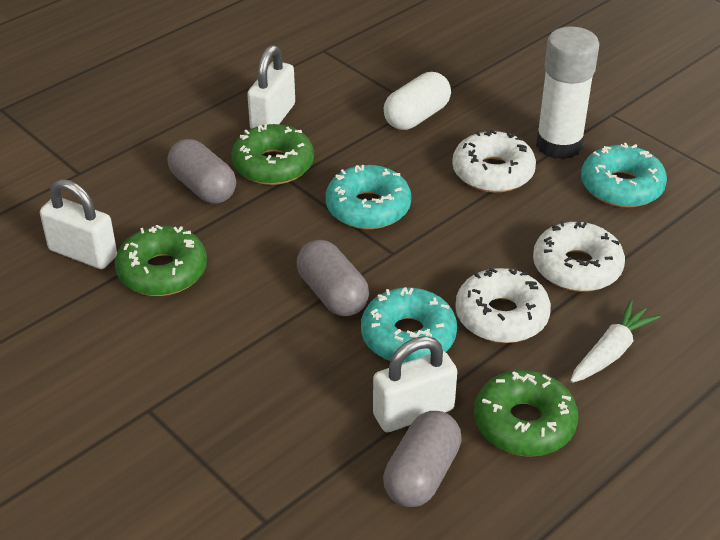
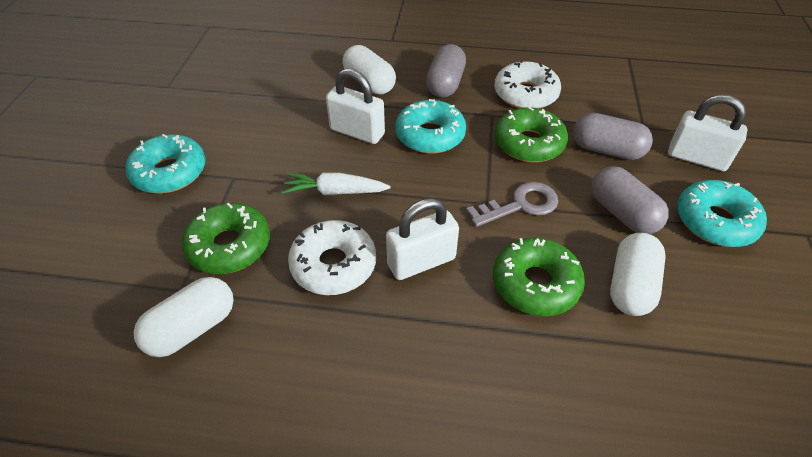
grey key: 0 -> 1
white capsule: 1 -> 3
white donut: 3 -> 2
white glue stick: 1 -> 0

